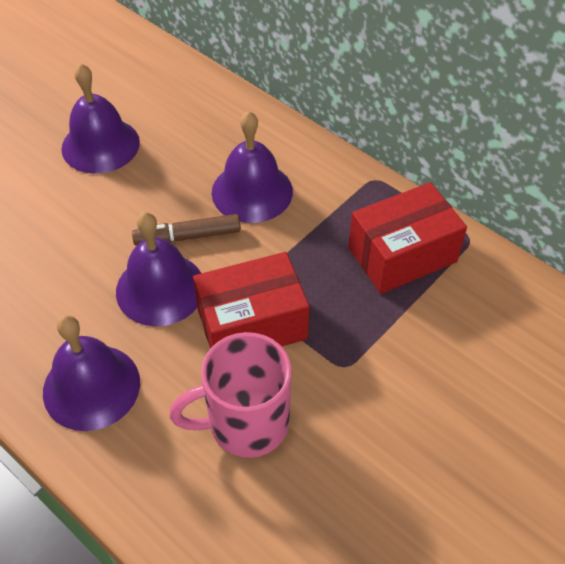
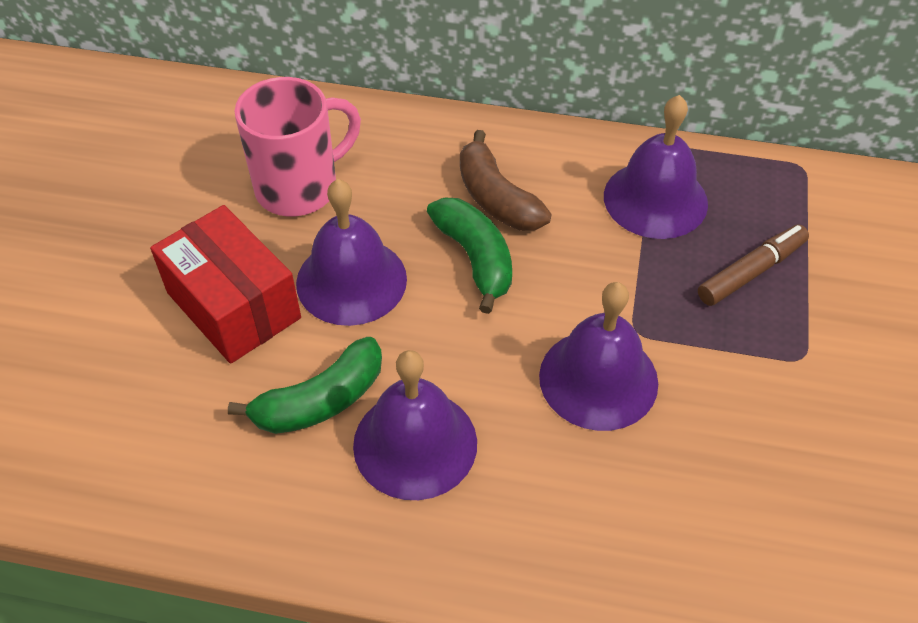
brown banana: 0 -> 1
green banana: 0 -> 2
red box: 2 -> 1

